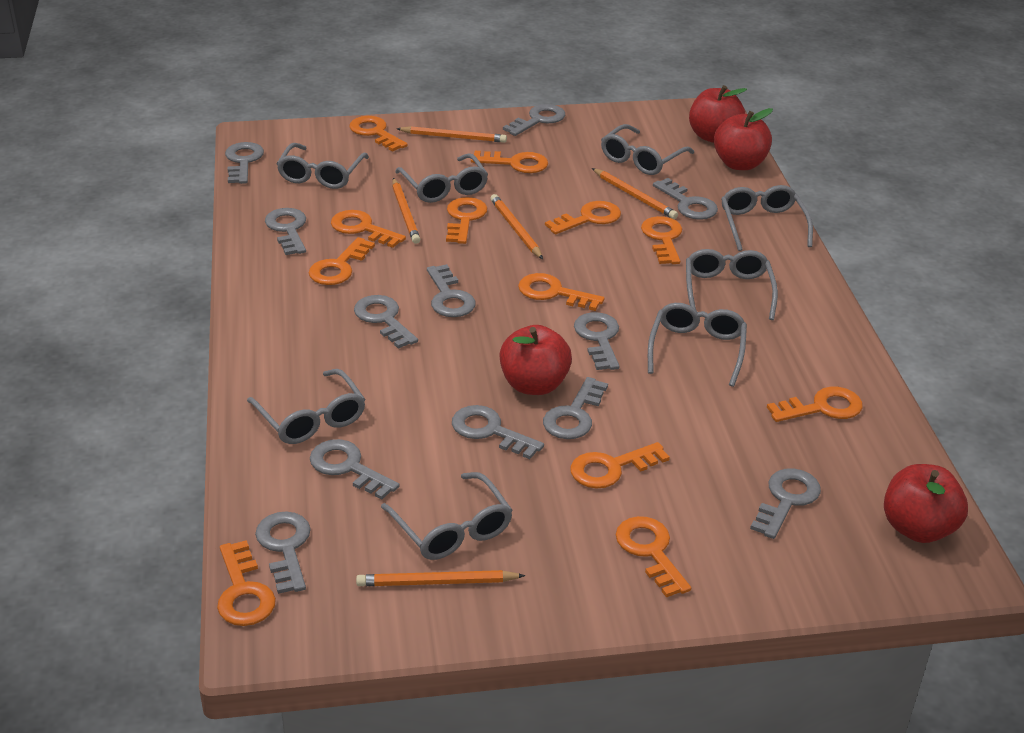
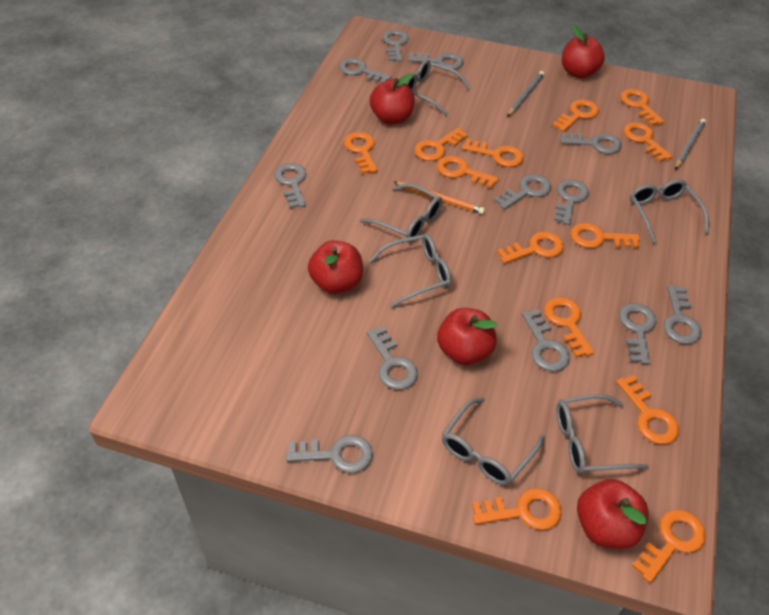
grey glasses: 8 -> 6
grey pencil: 0 -> 2
orange key: 12 -> 13
orange pencil: 5 -> 1
red apple: 4 -> 5

